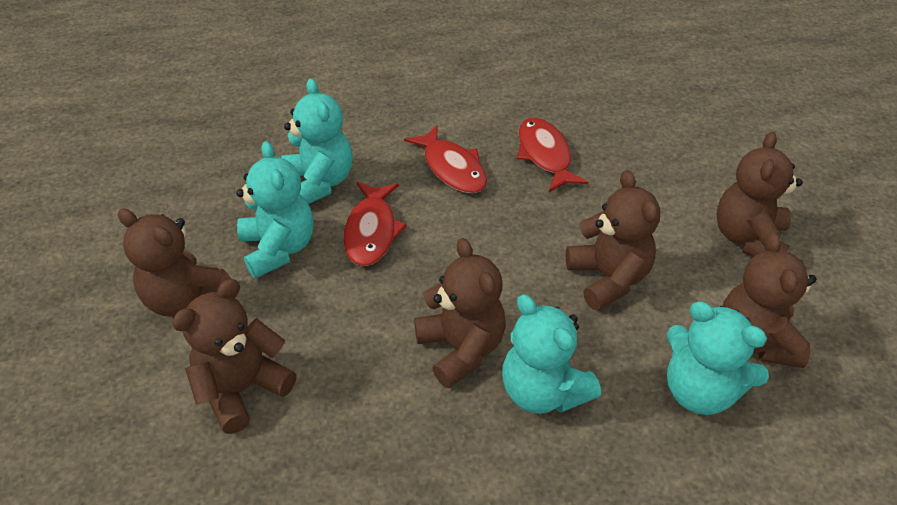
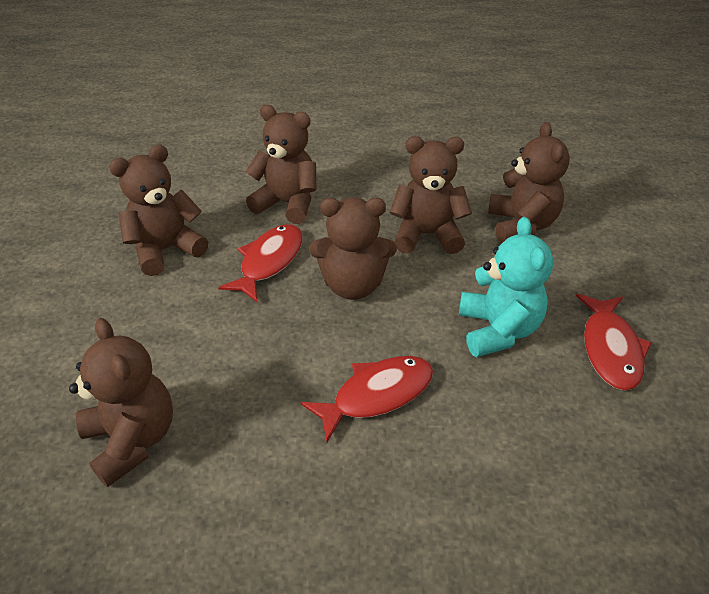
turquoise teddy bear: 4 -> 1

